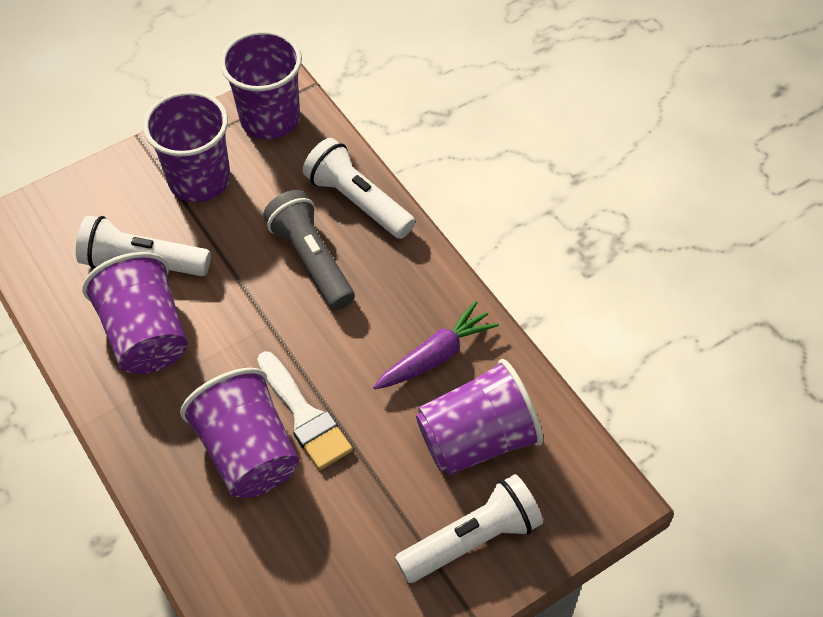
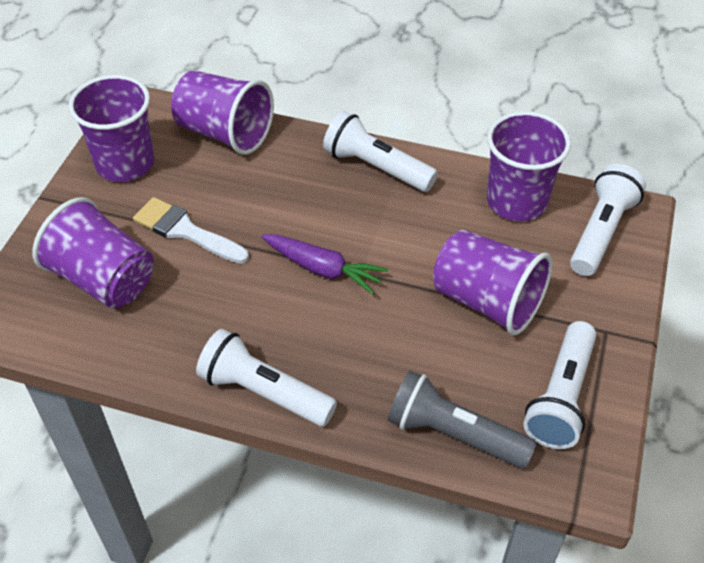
white flashlight: 3 -> 4

